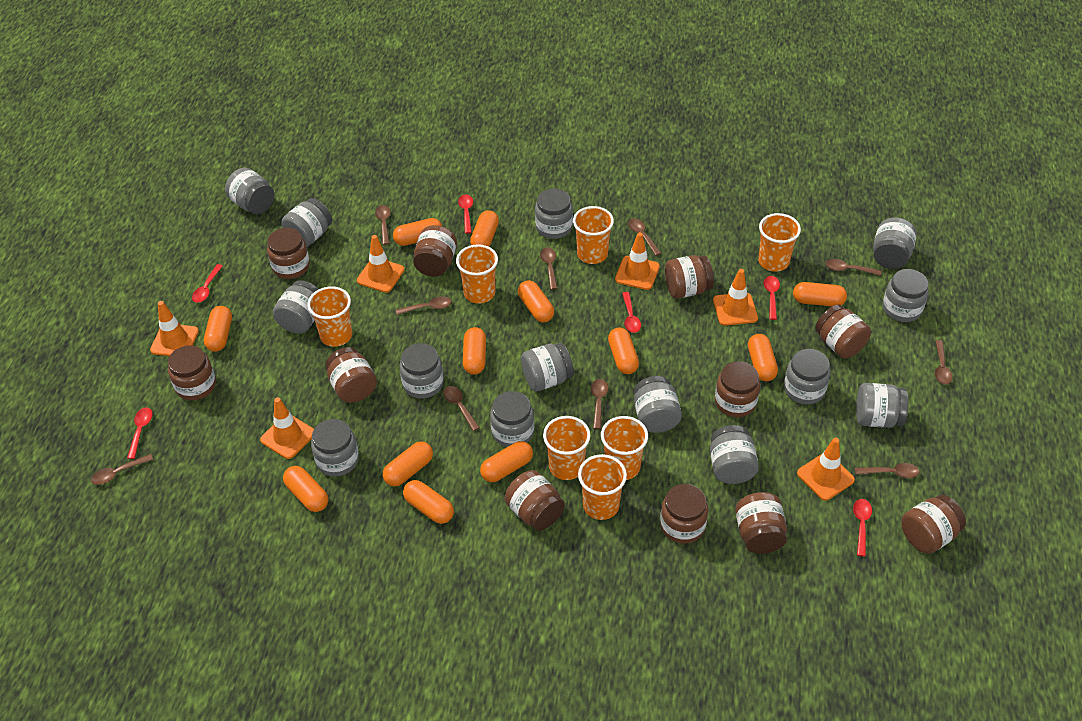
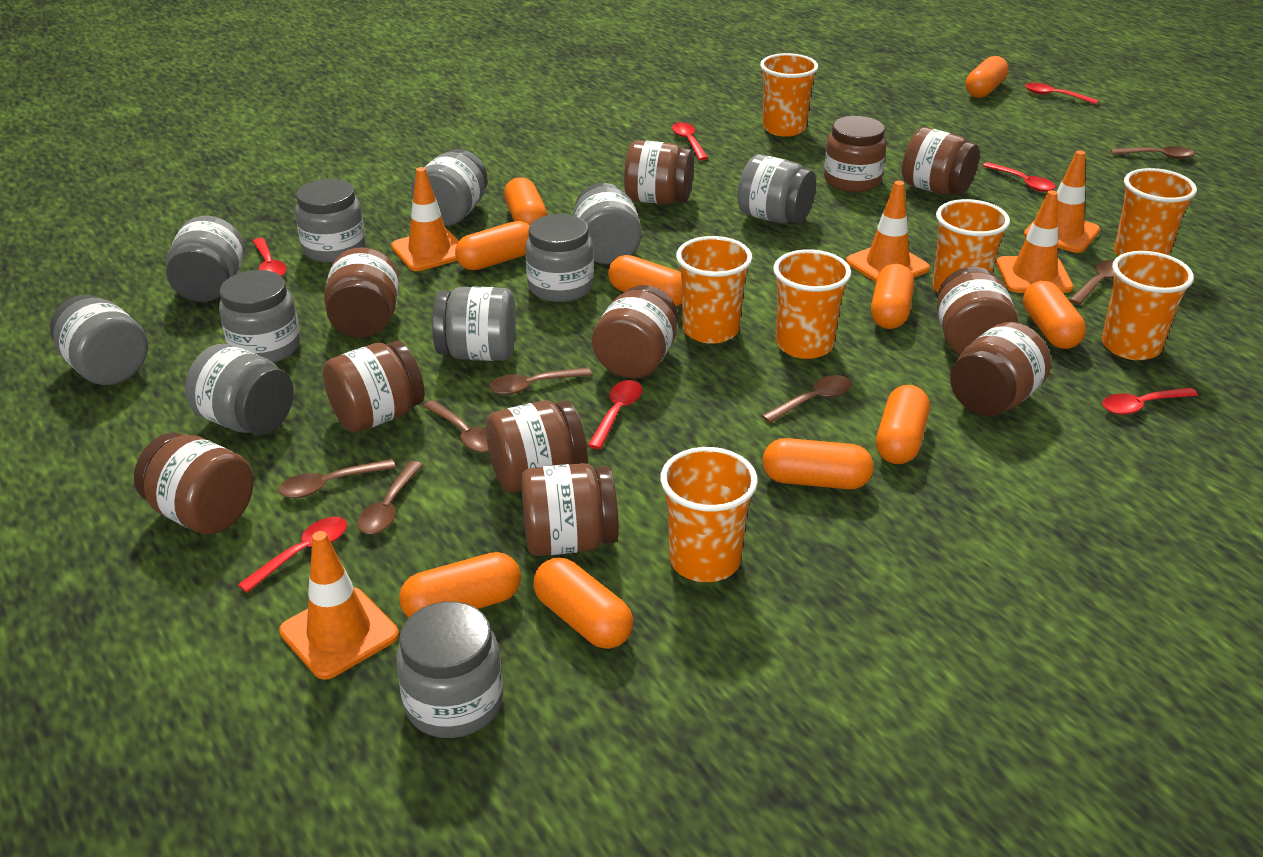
brown spoon: 10 -> 7
grey jar: 14 -> 11
orange capsule: 12 -> 10
orange traffic cone: 6 -> 5
red spoon: 6 -> 7

